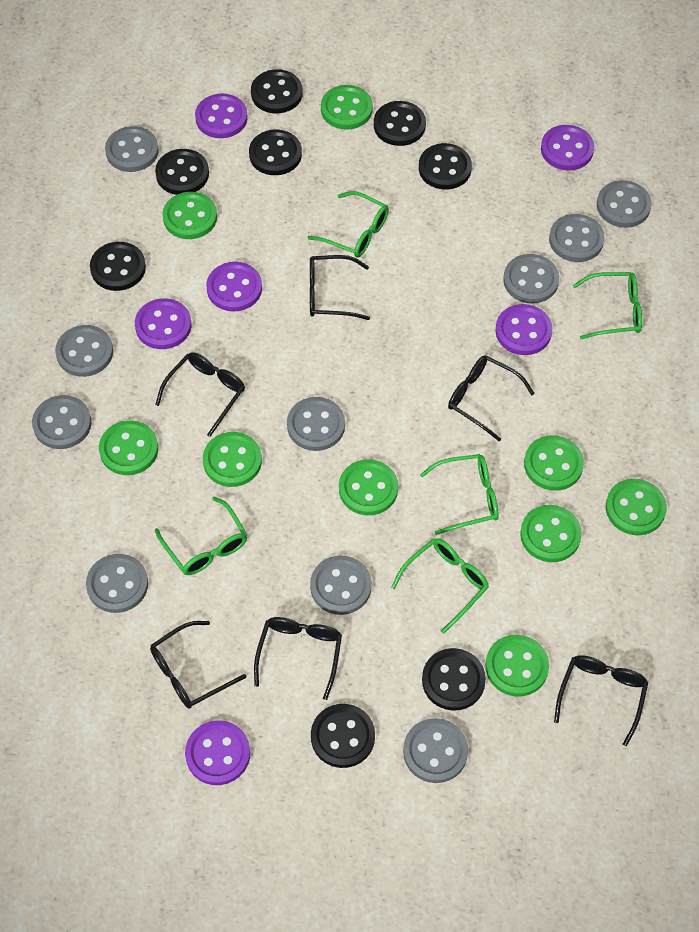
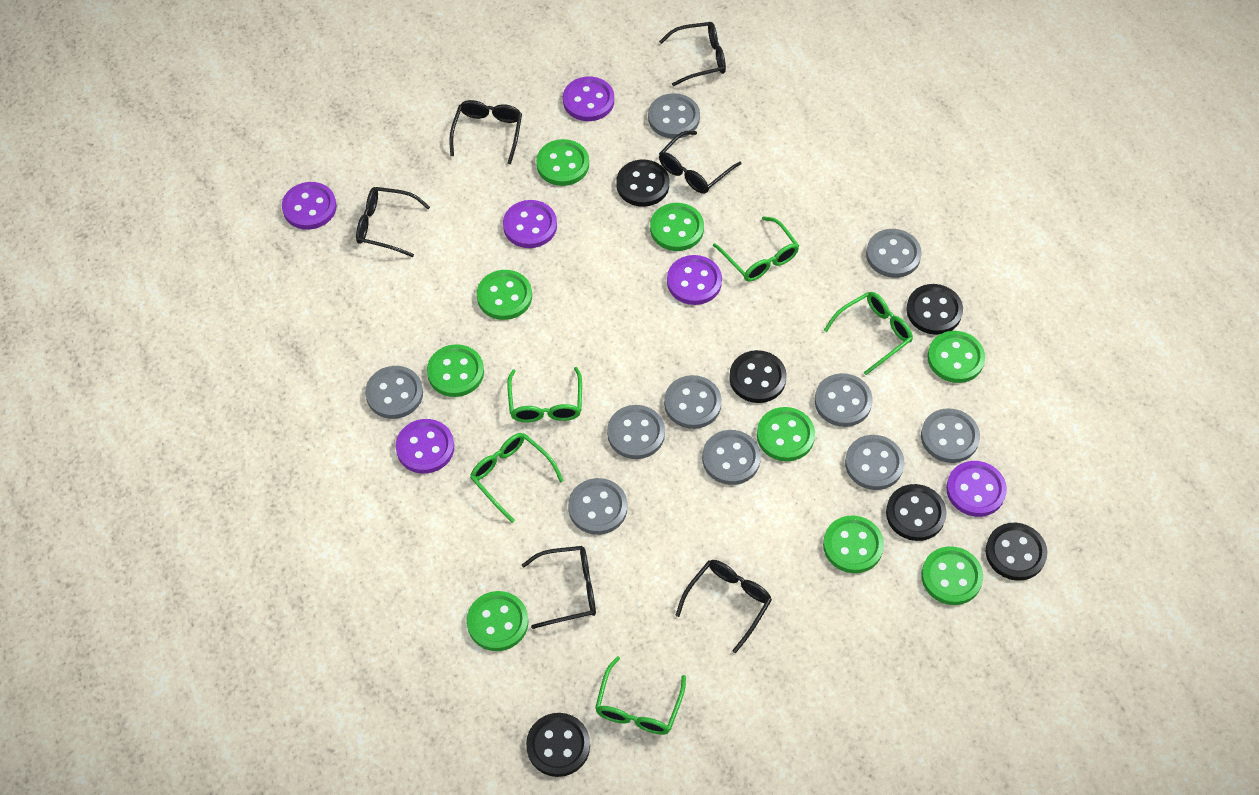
black button: 8 -> 6

